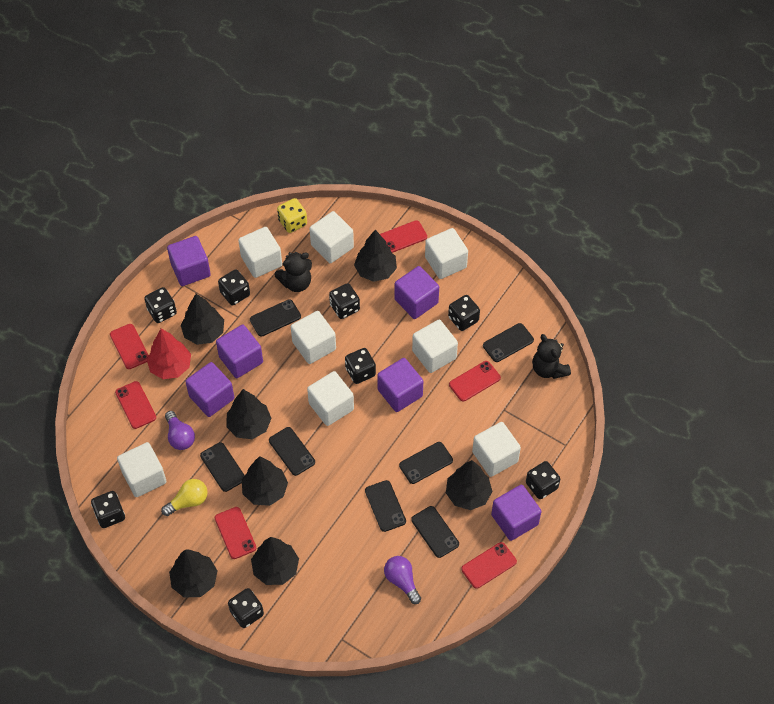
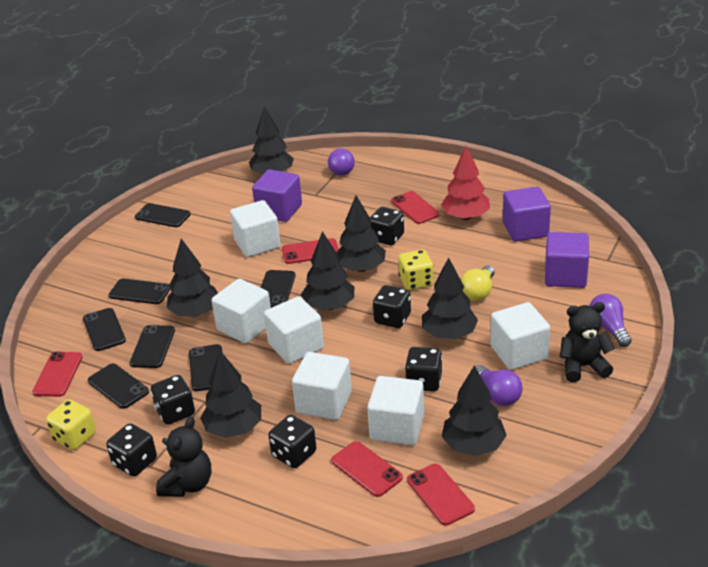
black dice: 8 -> 6
purple cube: 6 -> 3
purple light bulb: 2 -> 3
red phone: 6 -> 5
white cube: 8 -> 6
yellow dice: 1 -> 2

